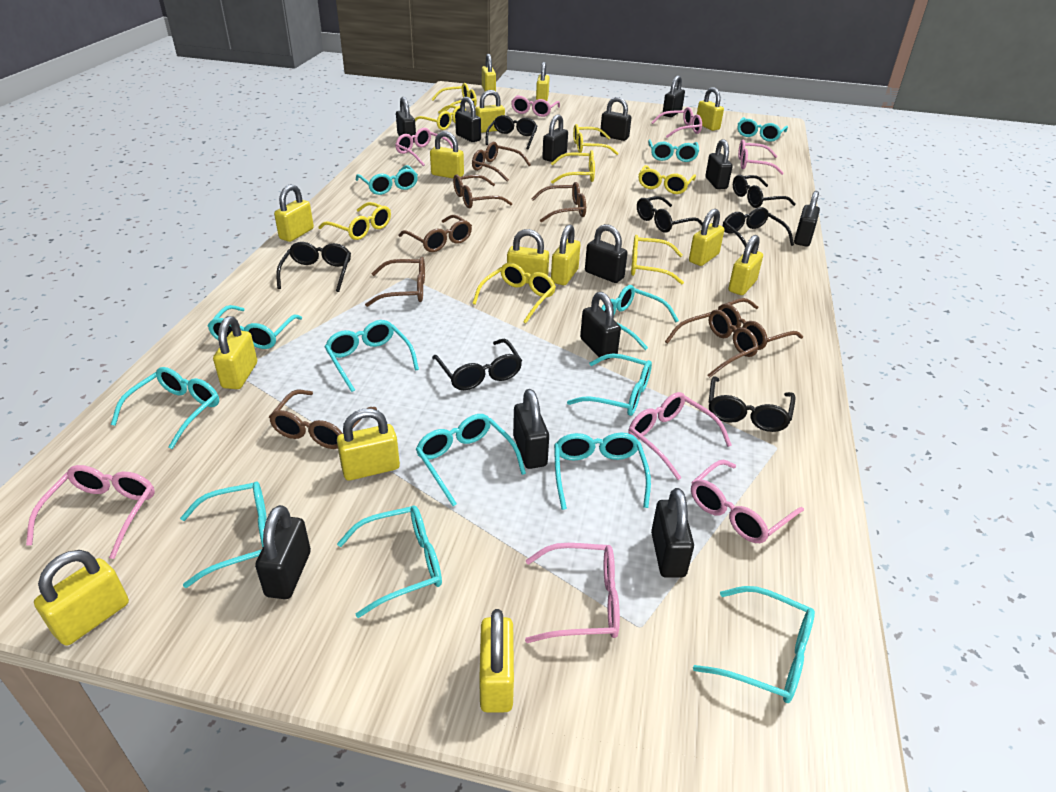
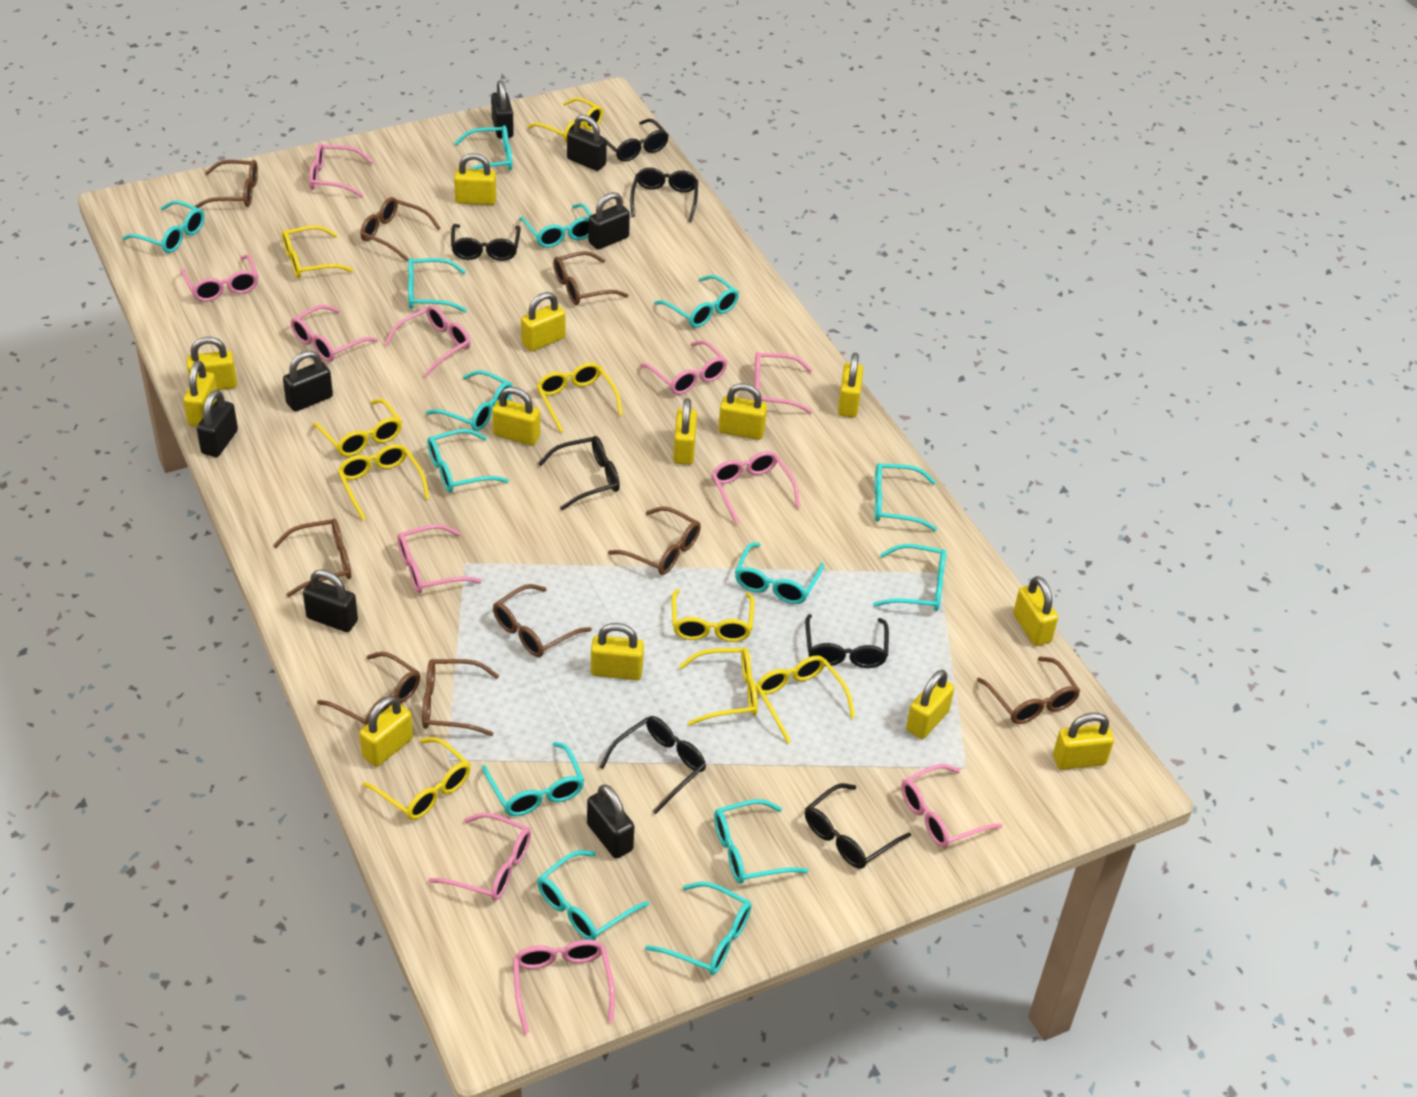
black padlock: 12 -> 7
brown glasses: 8 -> 9
pink glasses: 8 -> 11
turquoise glasses: 13 -> 14
yellow glasses: 8 -> 9
yellow padlock: 14 -> 13

